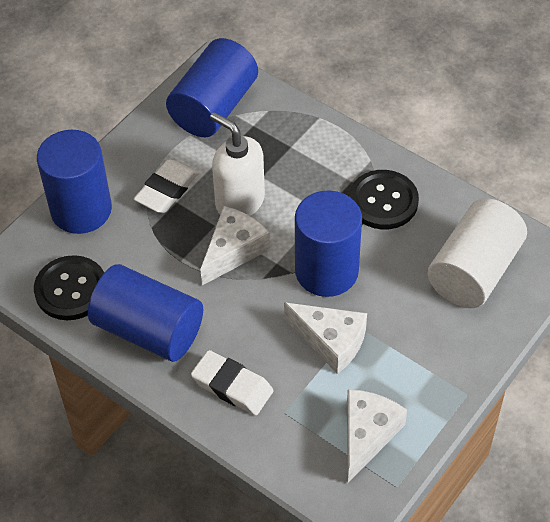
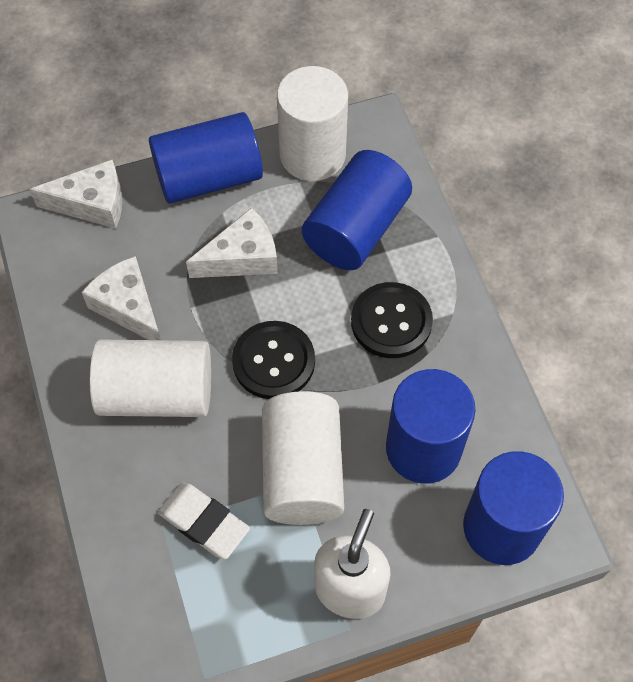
white cylinder: 1 -> 3
white eraser: 2 -> 1

